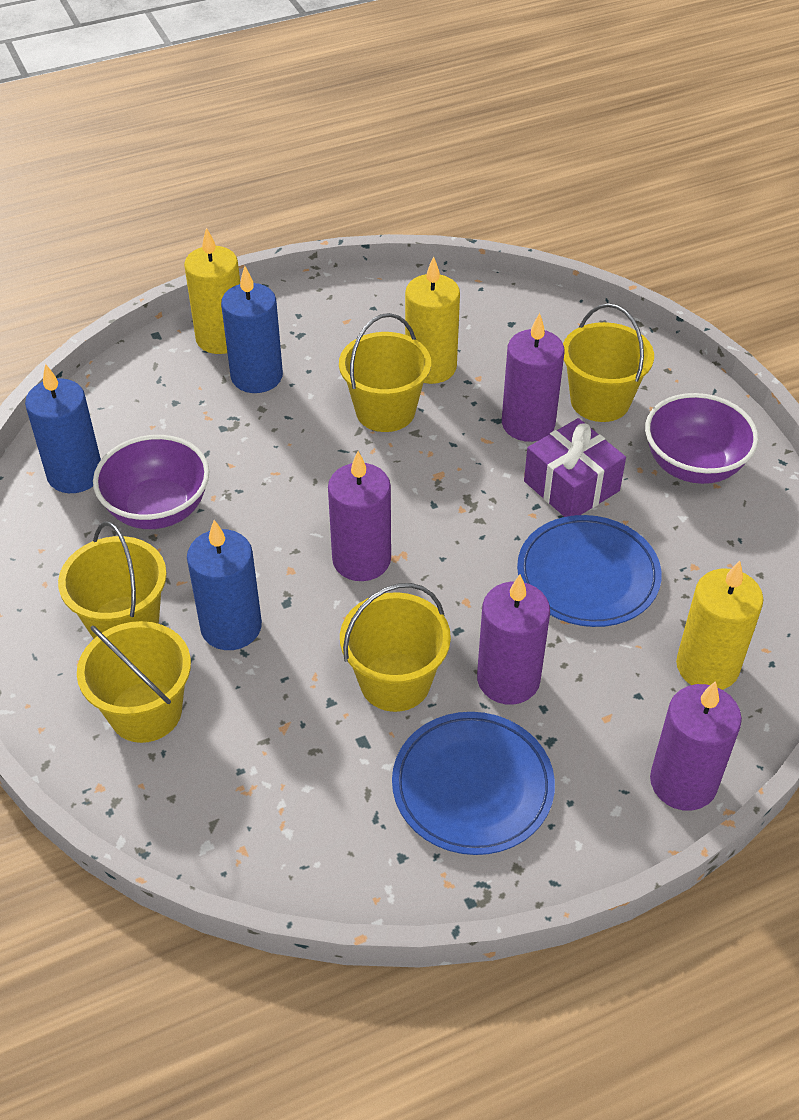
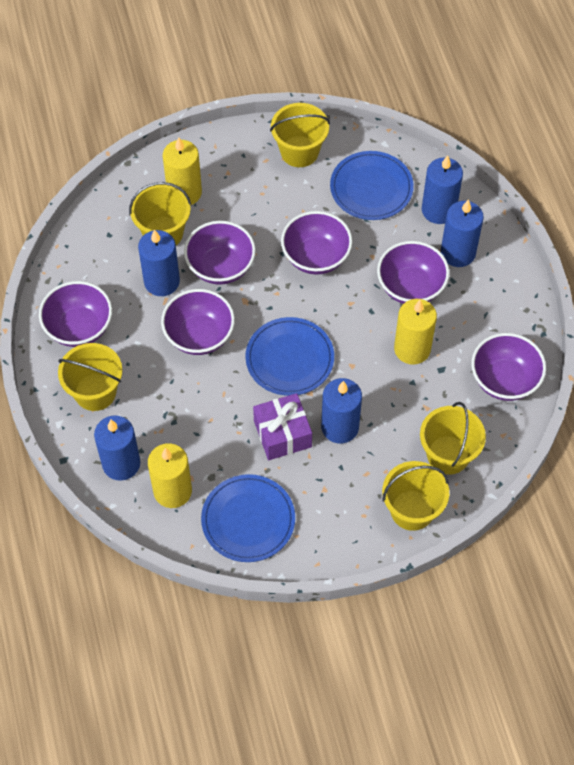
blue candle: 3 -> 5
blue plate: 2 -> 3
purple bowl: 2 -> 6
purple candle: 4 -> 0

